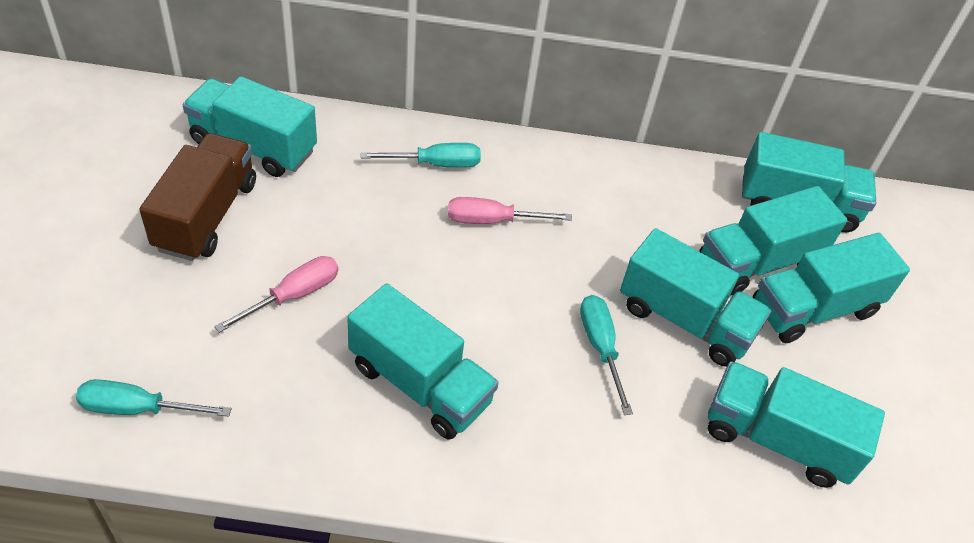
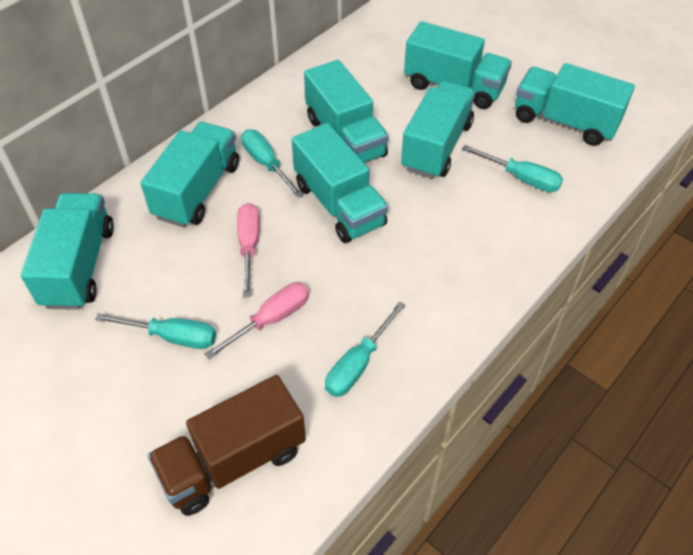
turquoise screwdriver: 3 -> 4

